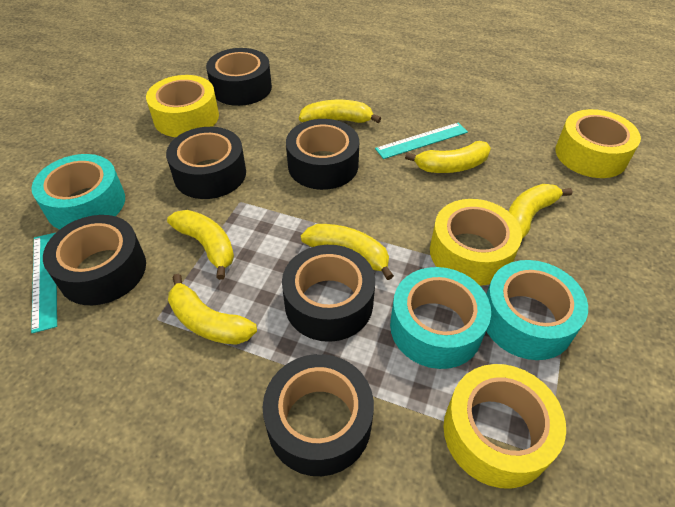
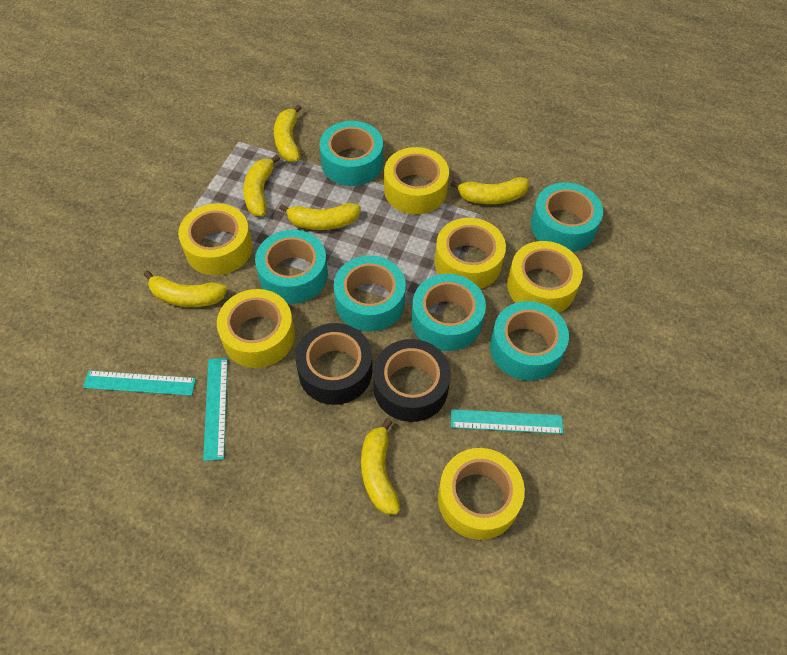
black tape: 6 -> 2
turquoise ruler: 2 -> 3
turquoise tape: 3 -> 6
yellow tape: 4 -> 6

